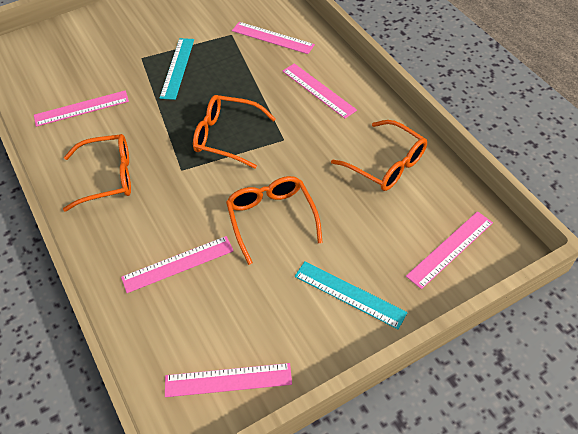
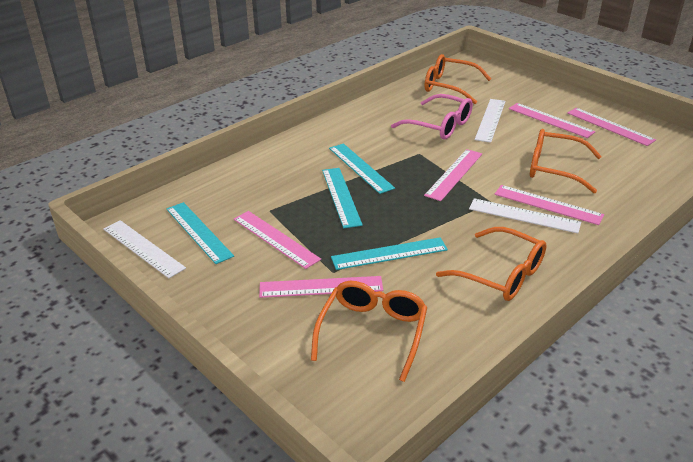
pink glasses: 0 -> 1
turquoise ruler: 2 -> 4
white ruler: 0 -> 3

